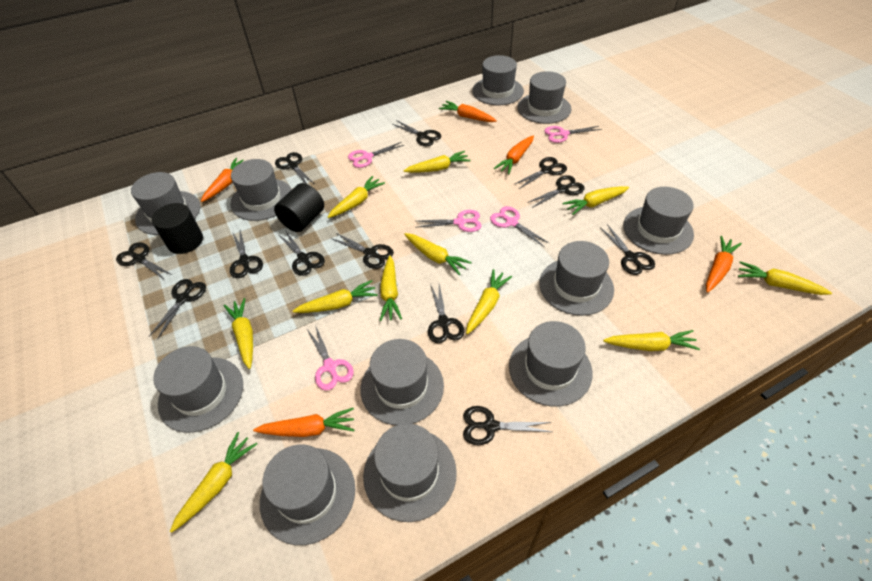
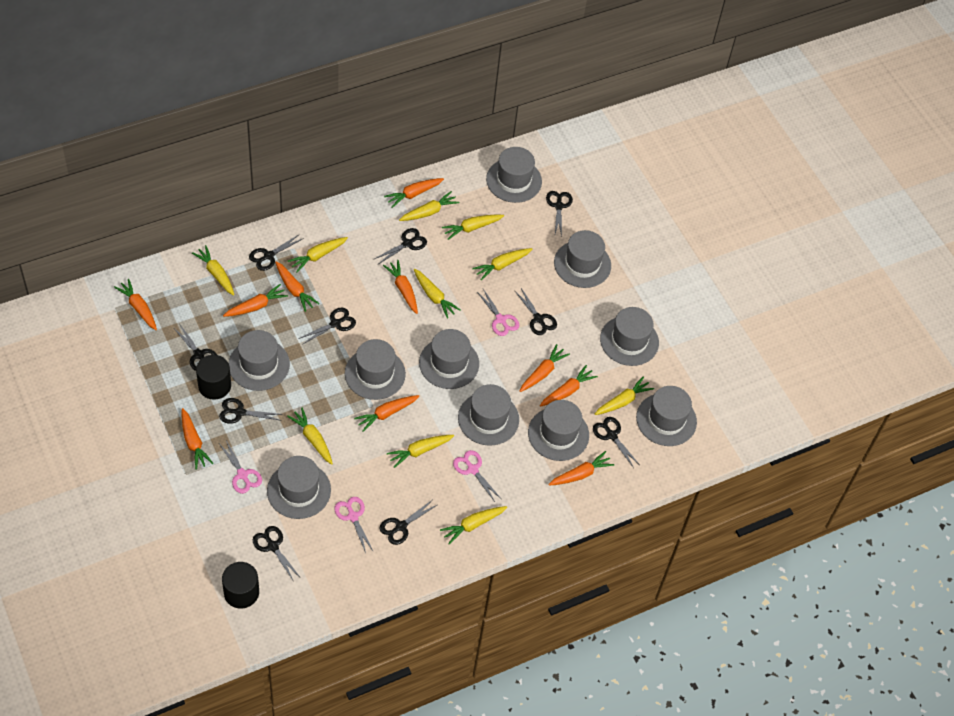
black scissors: 12 -> 10
grey hat: 11 -> 10
orange carrot: 5 -> 10
pink scissors: 5 -> 4
yellow carrot: 11 -> 10

